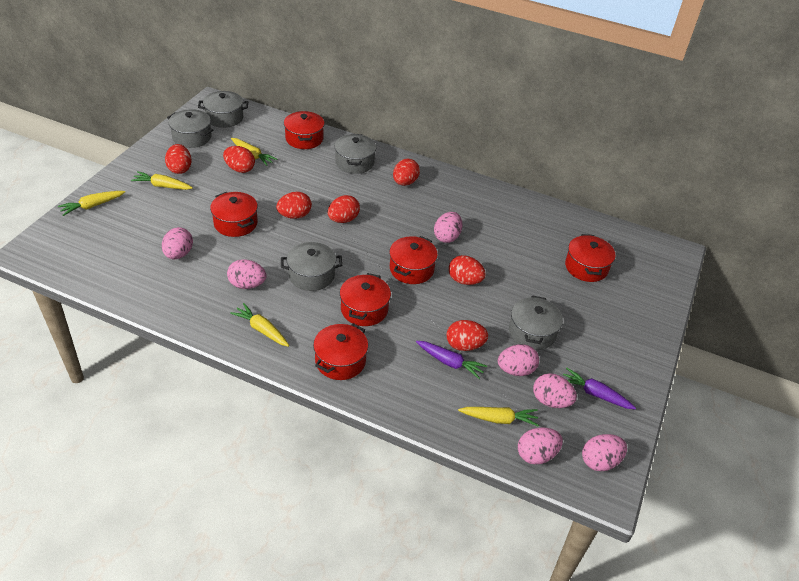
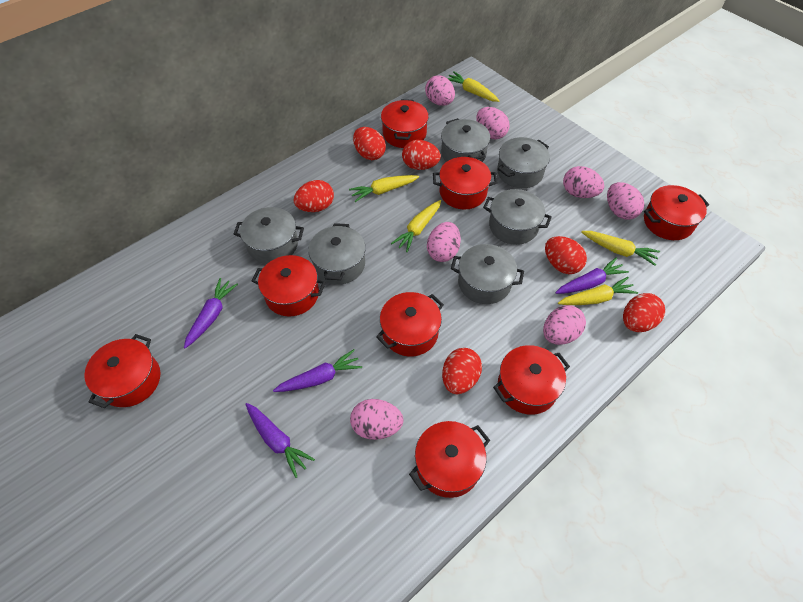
grey pot: 5 -> 6
purple carrot: 2 -> 4
red egg: 7 -> 6
red pot: 6 -> 8

